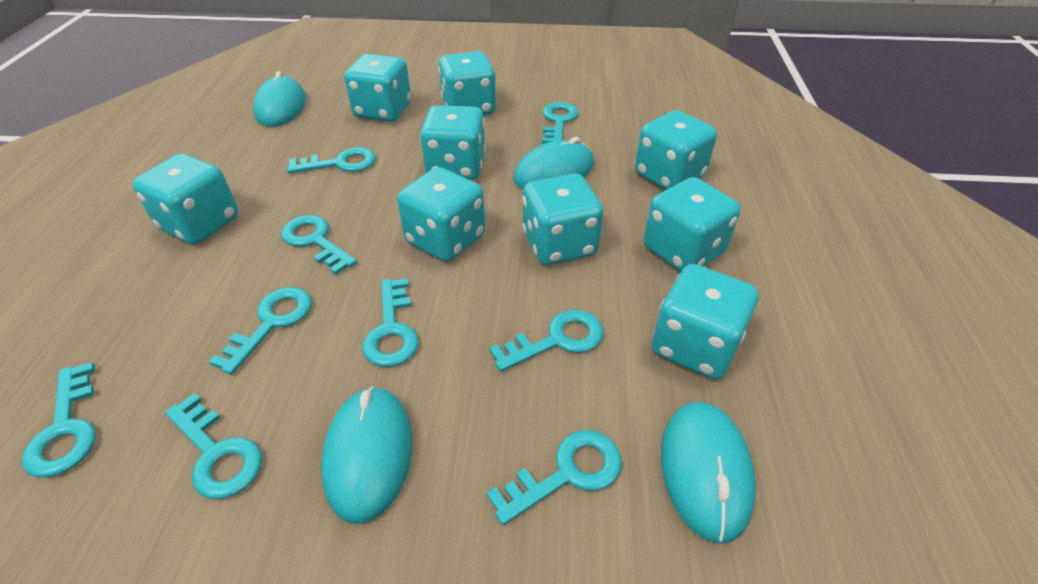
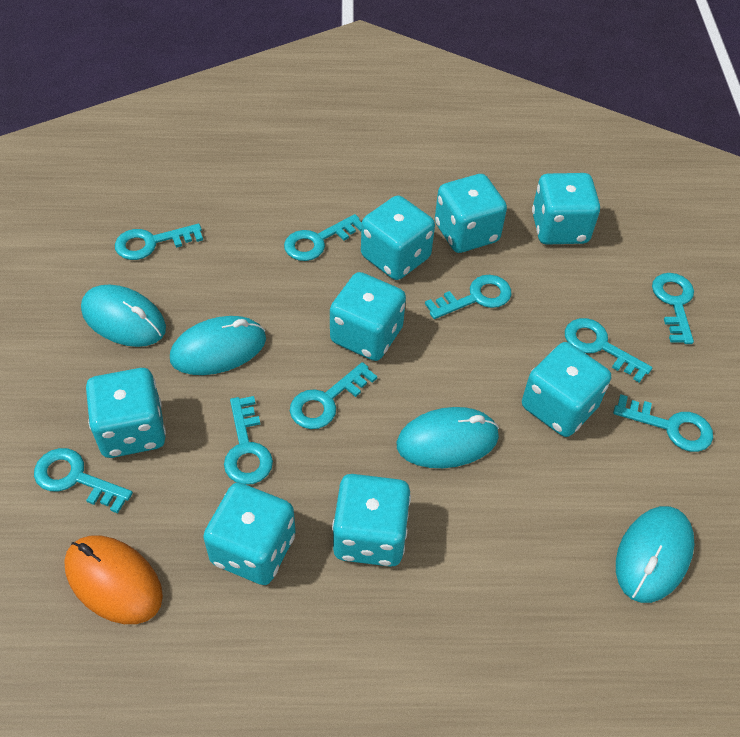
orange mouse: 0 -> 1
turquoise dice: 9 -> 8

